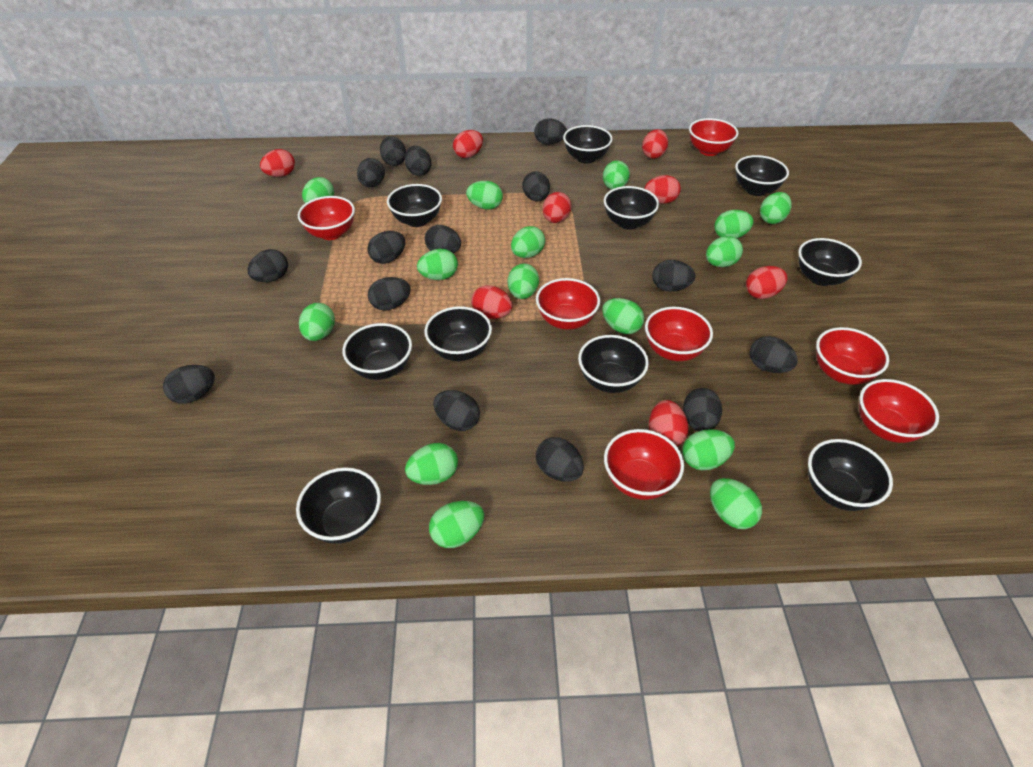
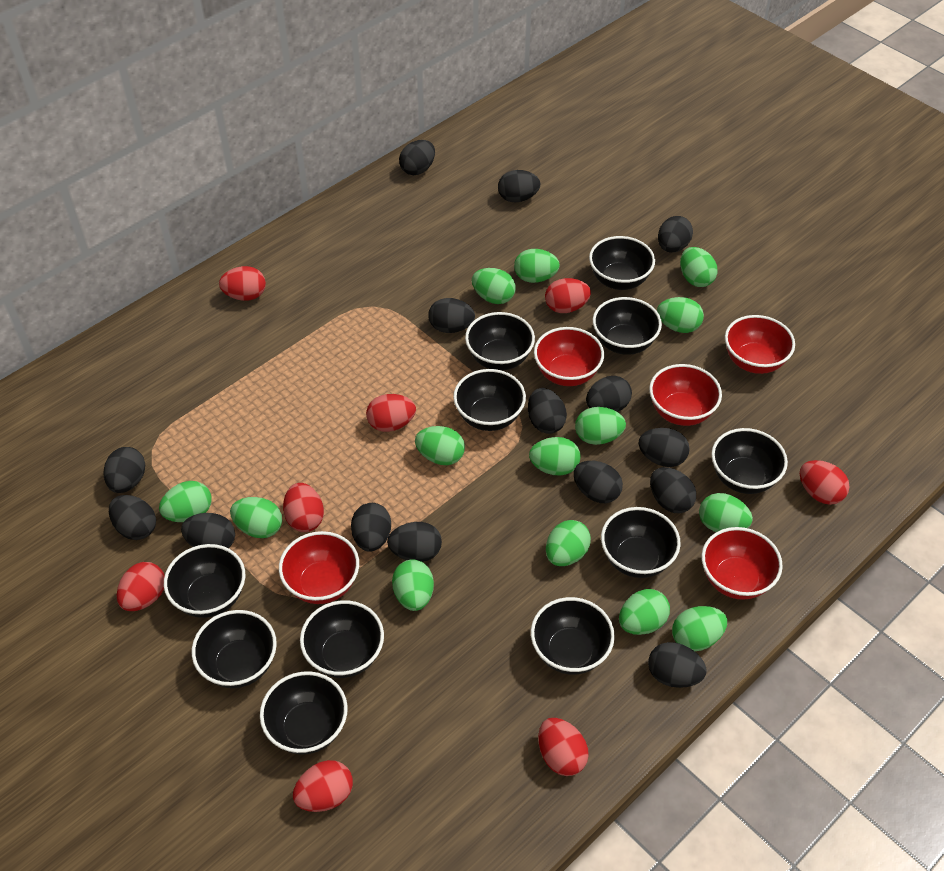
black bowl: 10 -> 11
green egg: 15 -> 14
red bowl: 7 -> 5

